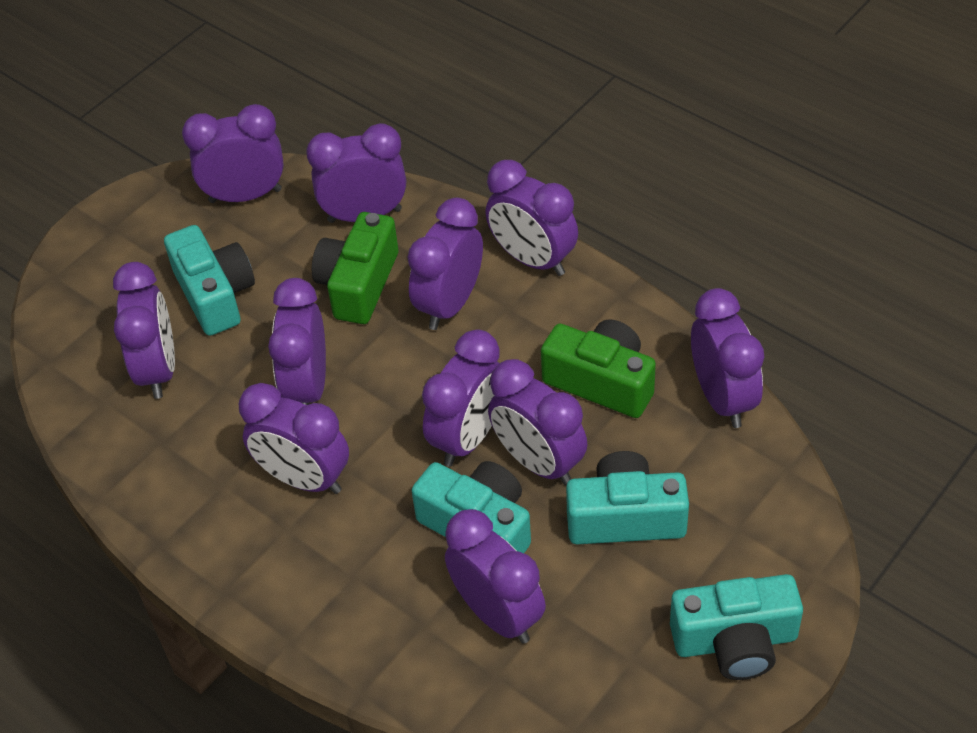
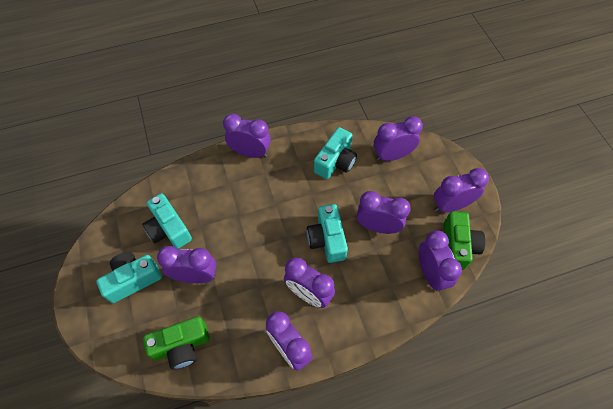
purple clock: 11 -> 8

